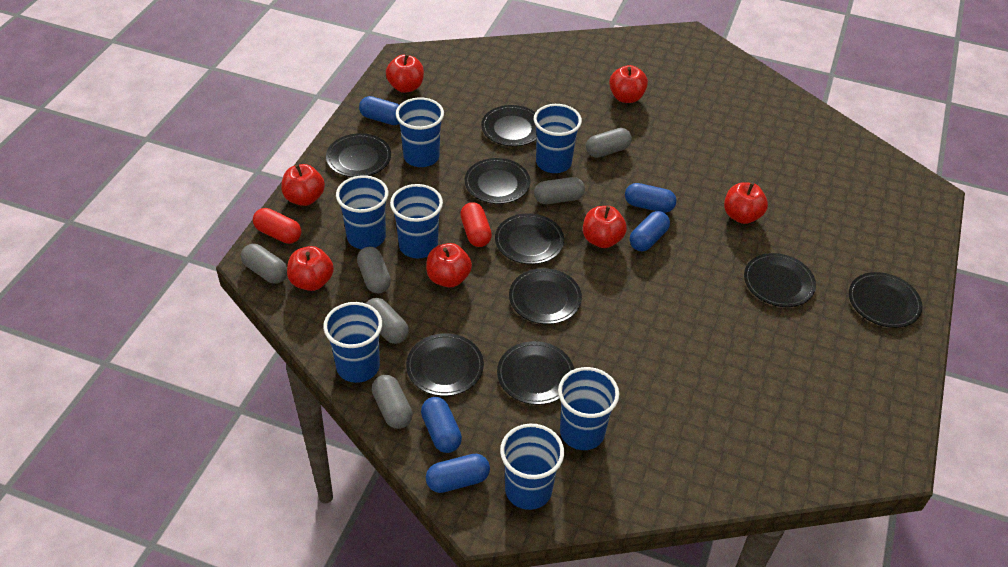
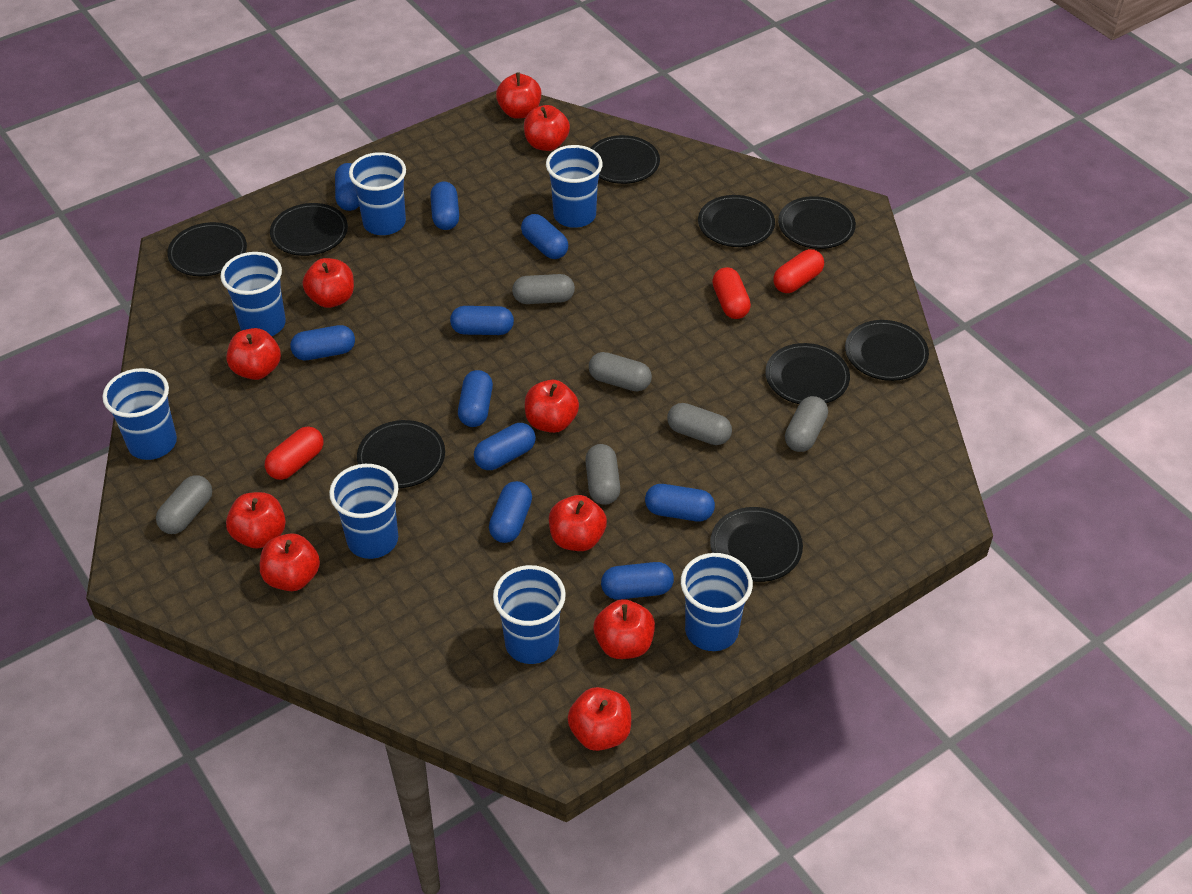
blue capsule: 5 -> 10
red apple: 7 -> 10
red capsule: 2 -> 3

